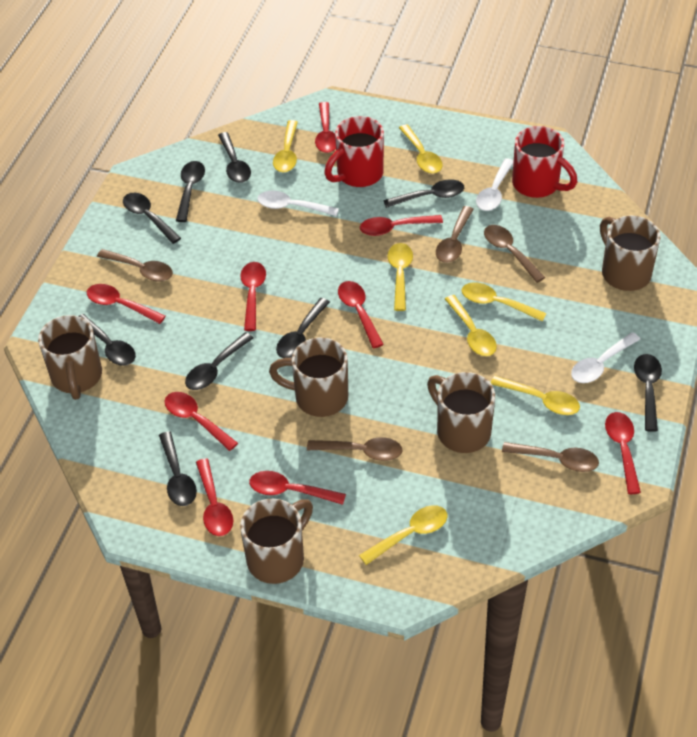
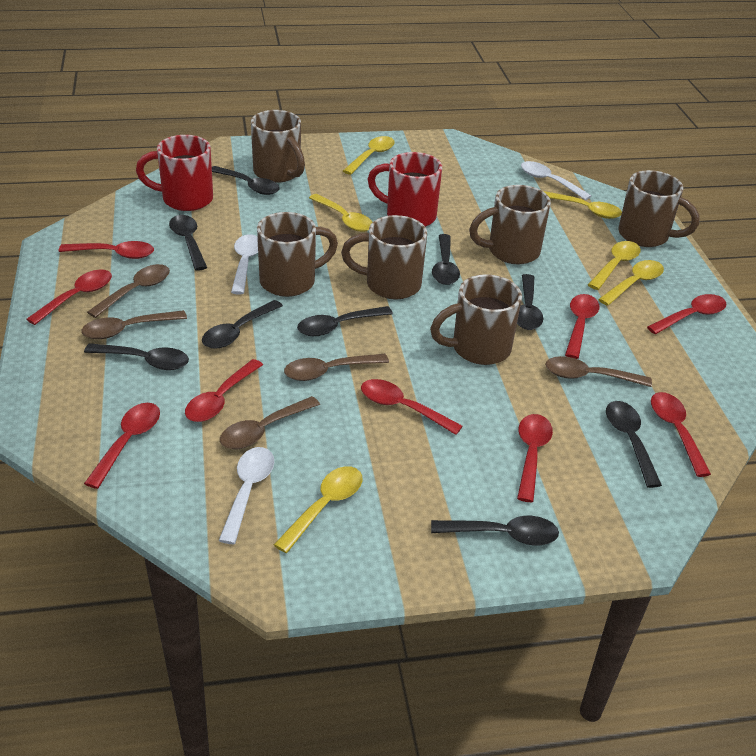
brown mug: 5 -> 6
yellow spoon: 7 -> 6

